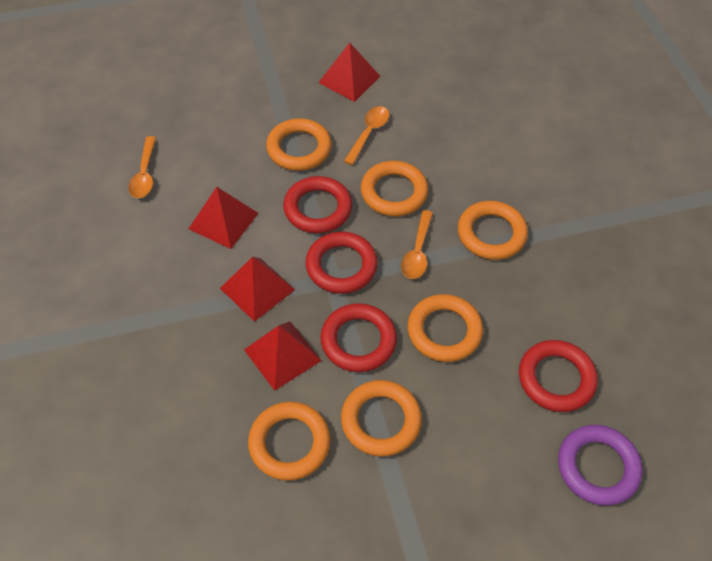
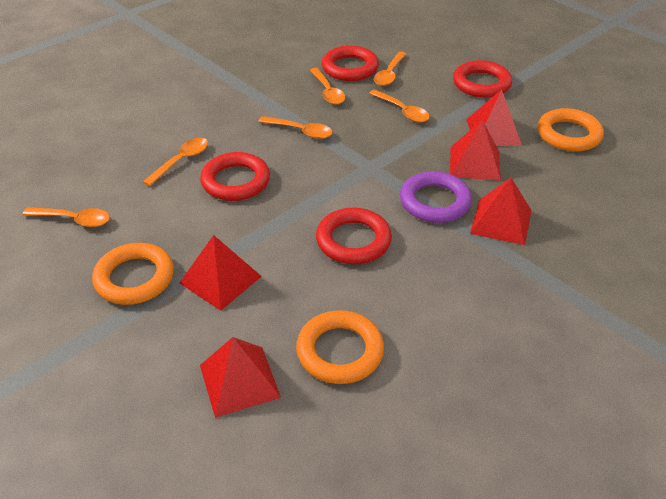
orange ring: 6 -> 3
orange spoon: 3 -> 6
red pyramid: 4 -> 5

